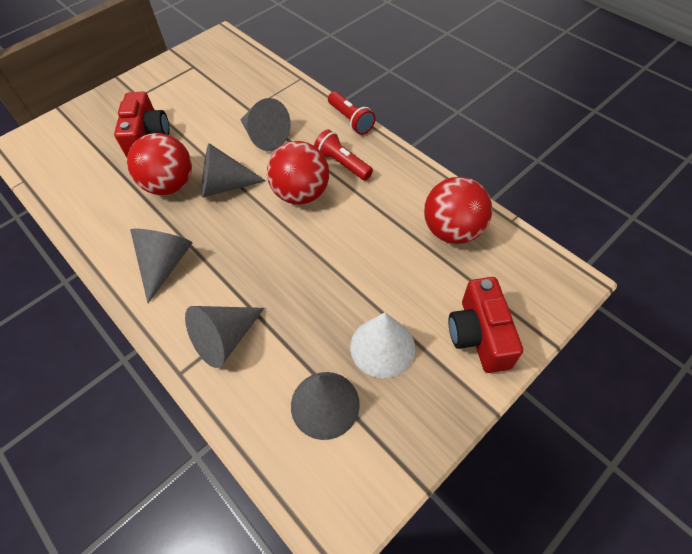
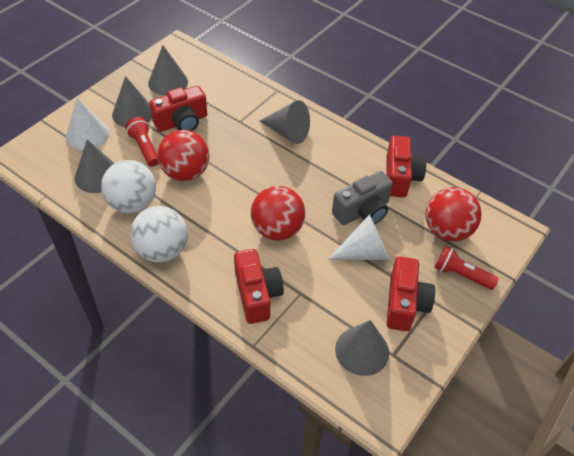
grey camera: 0 -> 1
red camera: 2 -> 4
white ball: 0 -> 2
white cone: 1 -> 2

